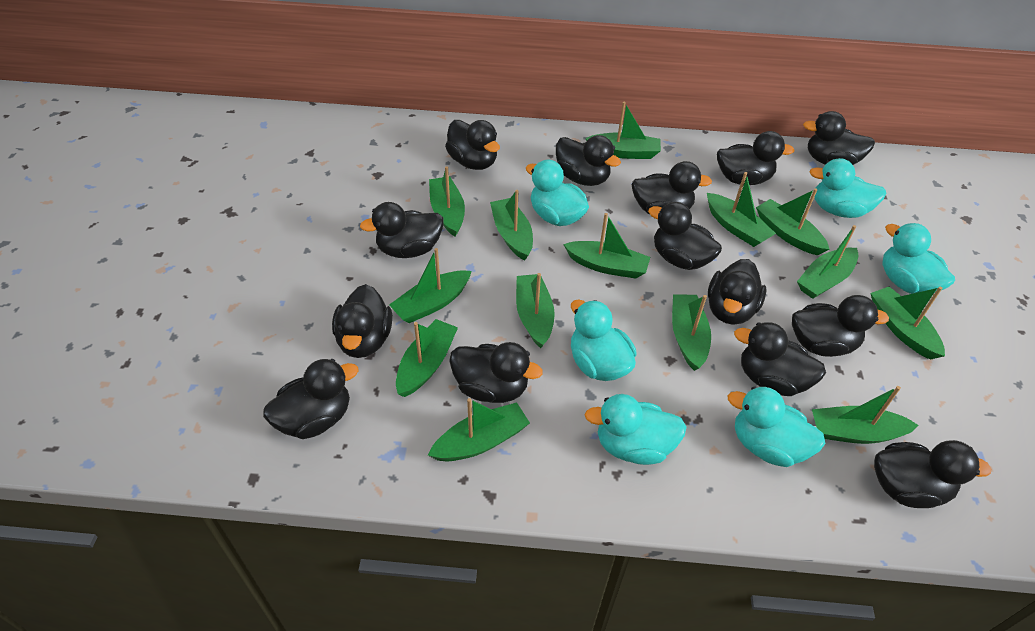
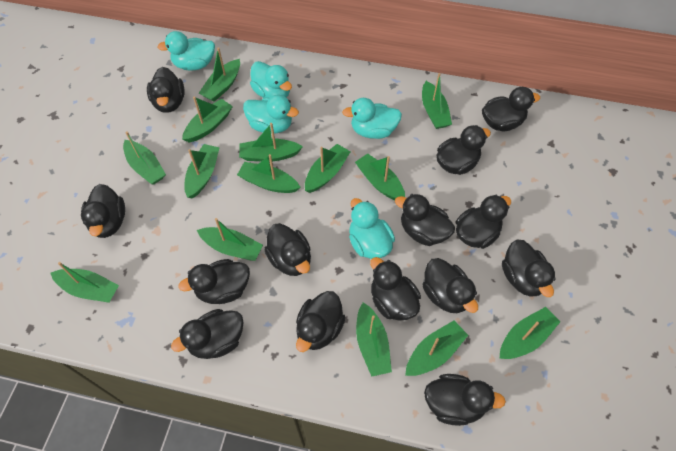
turquoise duck: 6 -> 5

